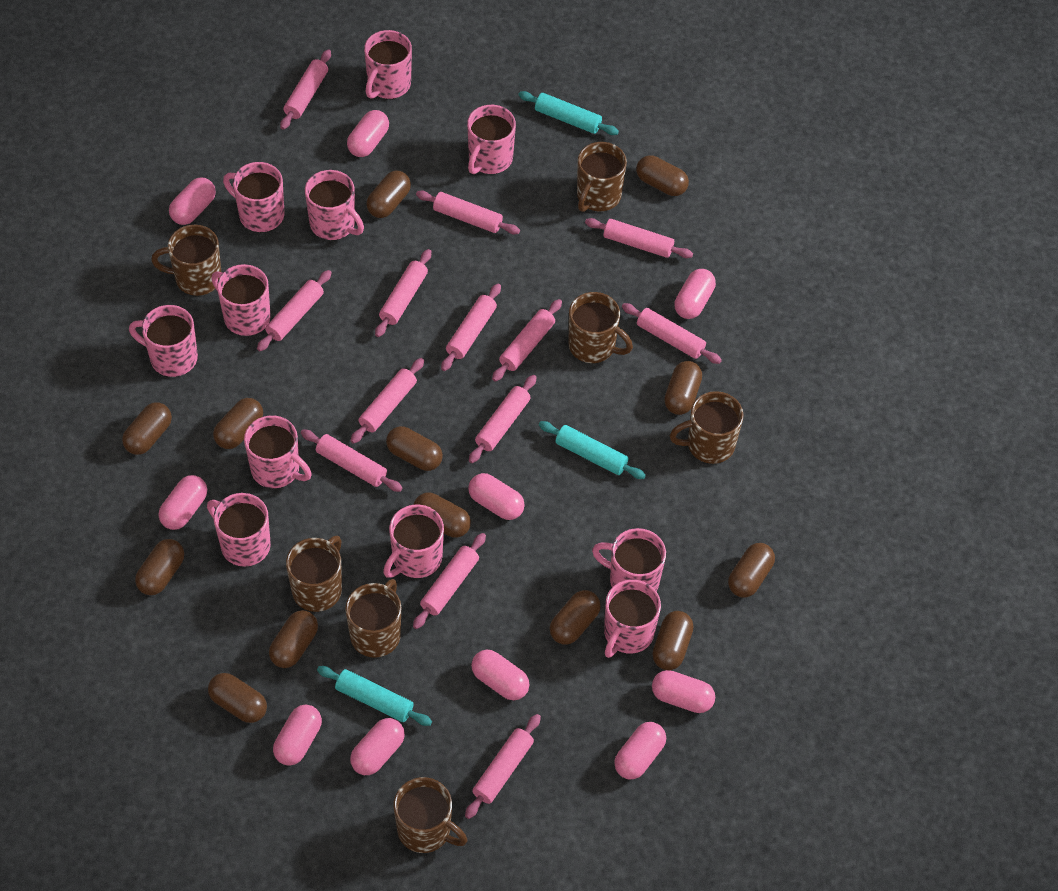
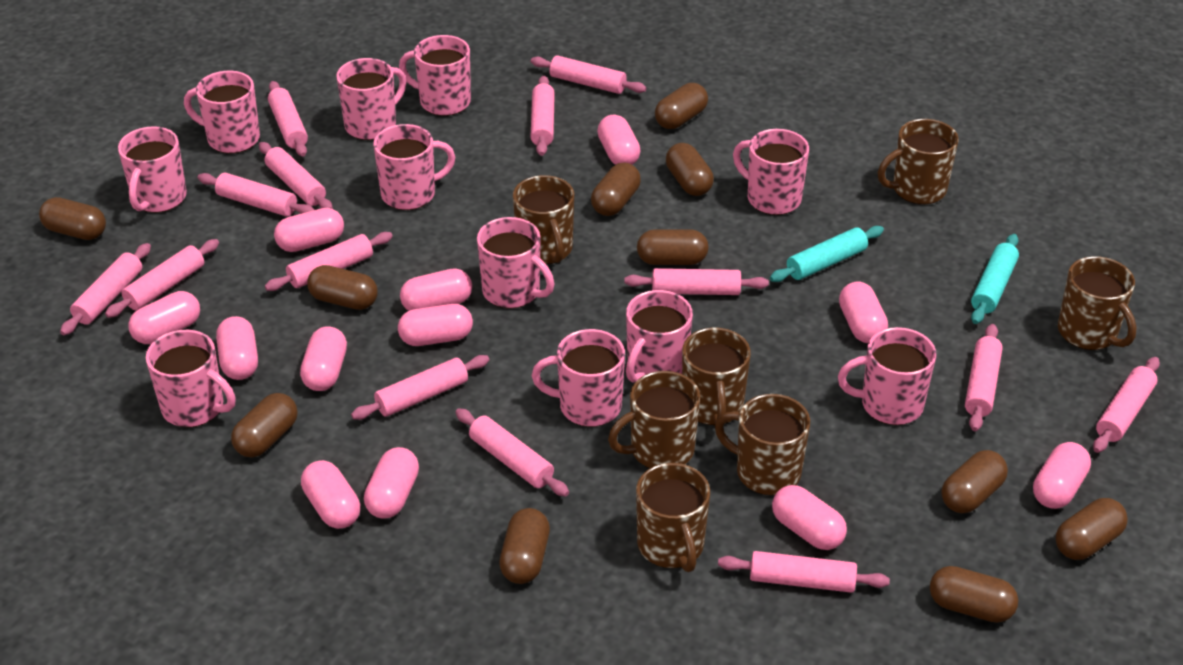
brown capsule: 13 -> 11
pink capsule: 10 -> 12
pink rolling pin: 13 -> 14
turquoise rolling pin: 3 -> 2

